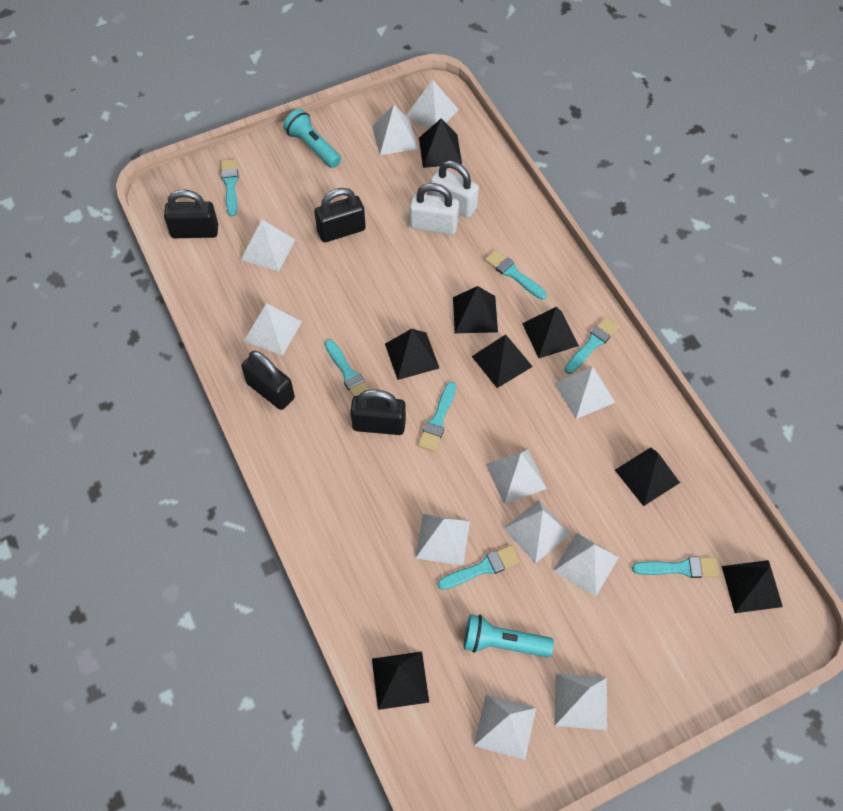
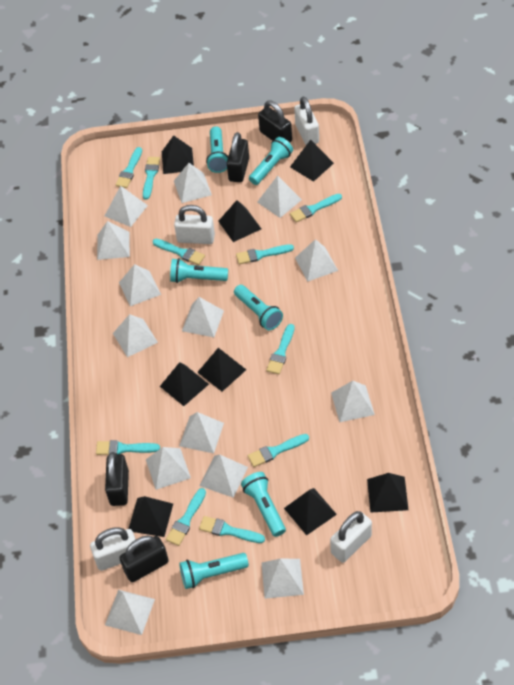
turquoise brush: 7 -> 10
turquoise flashlight: 2 -> 6
white padlock: 2 -> 4
white pyramid: 11 -> 14

